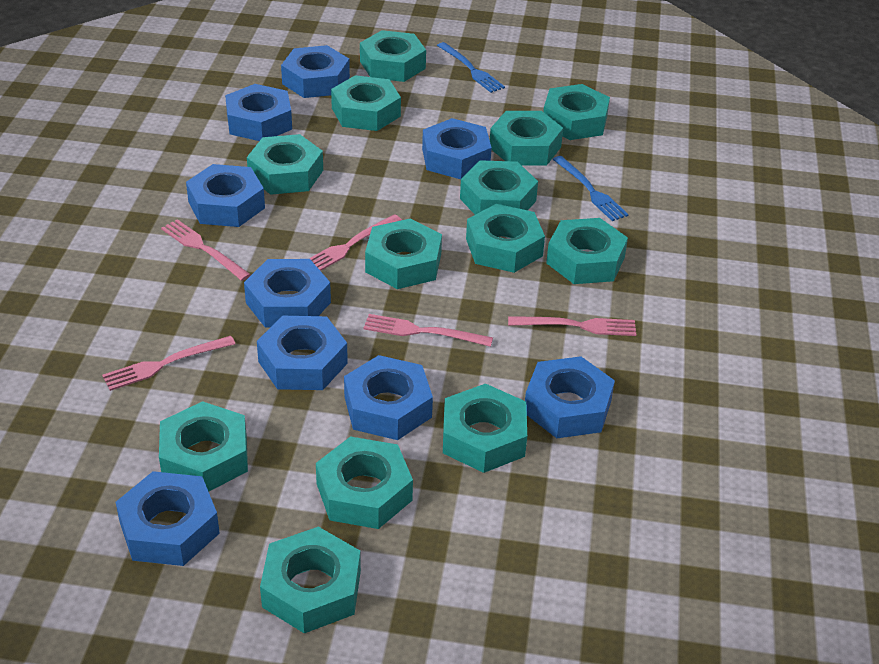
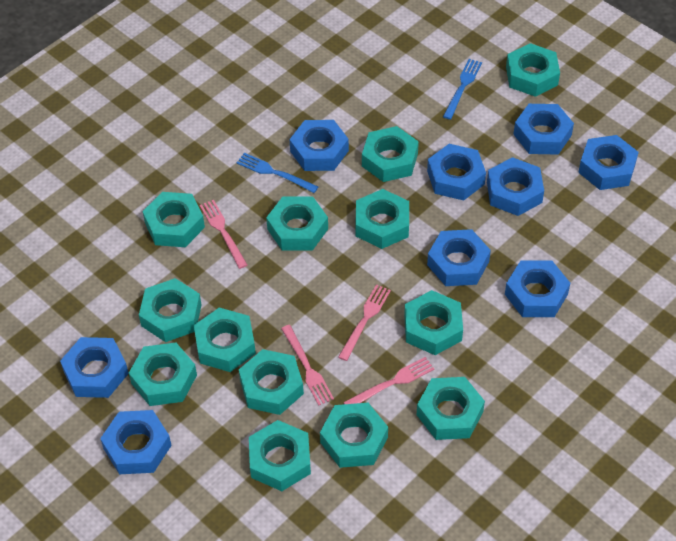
pink fork: 5 -> 4

